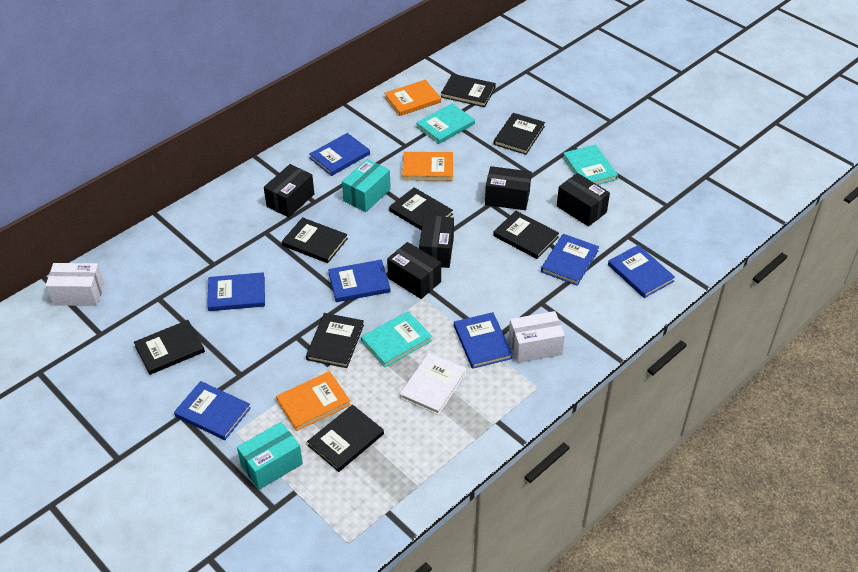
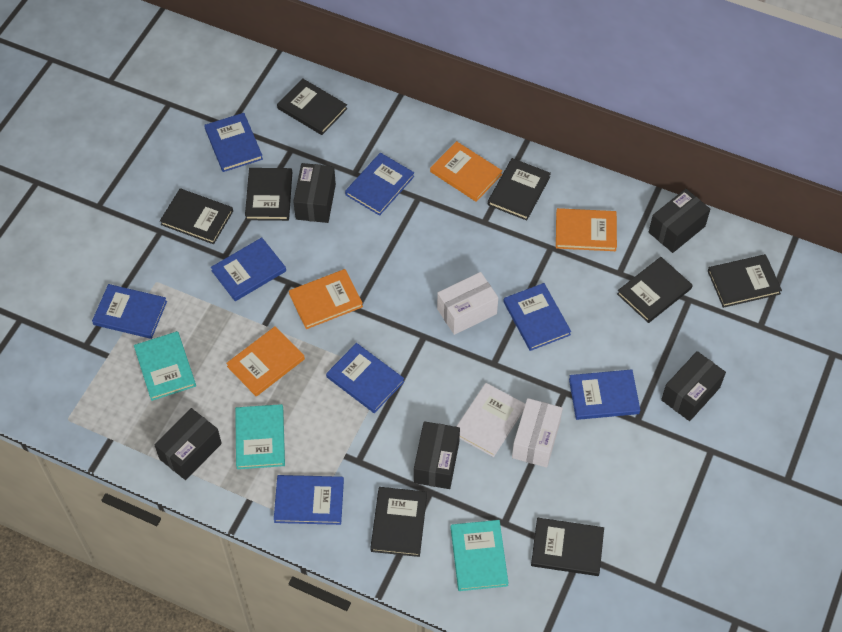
blue book: 7 -> 8
orange book: 3 -> 4
turquoise box: 2 -> 0

